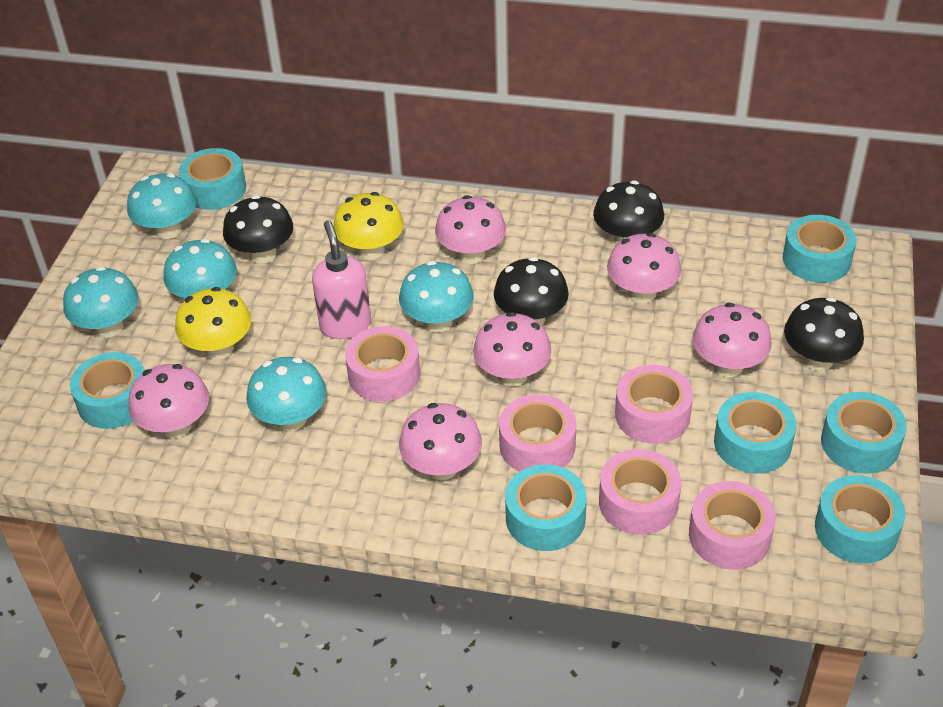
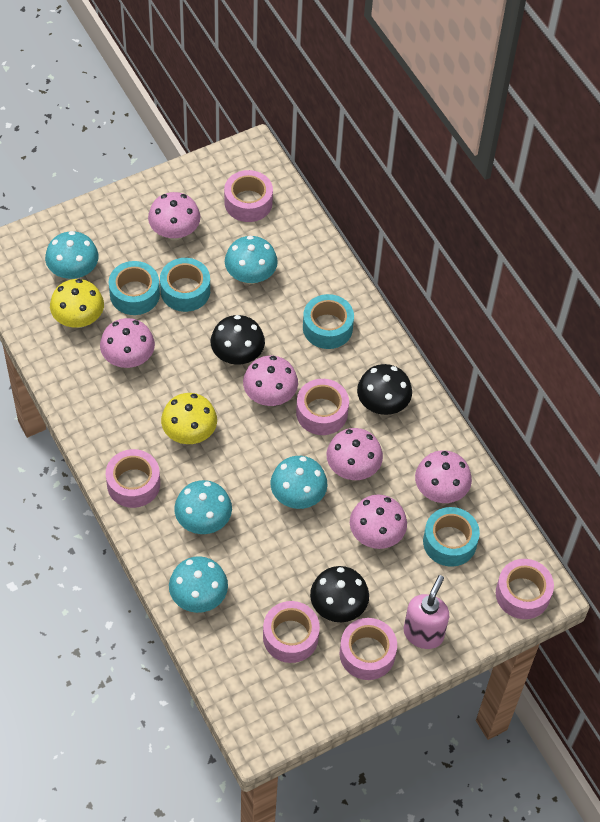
black mushroom: 4 -> 3
pink tape: 5 -> 6
turquoise tape: 7 -> 4

